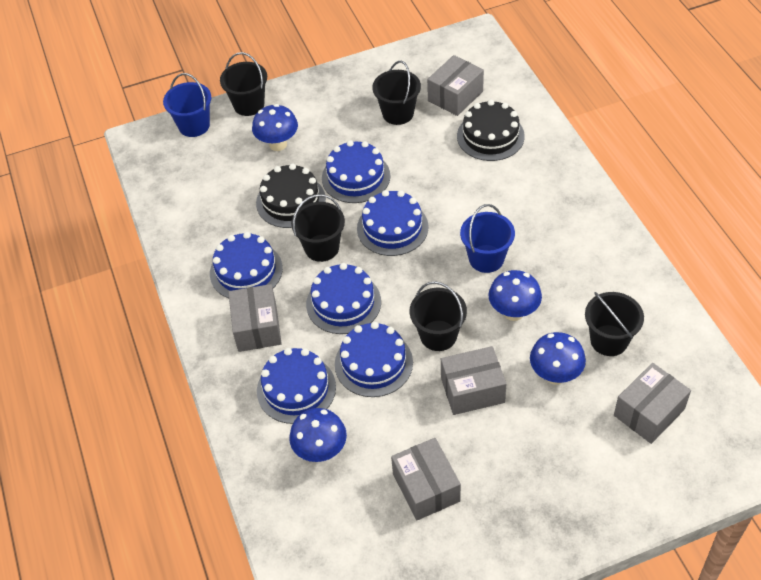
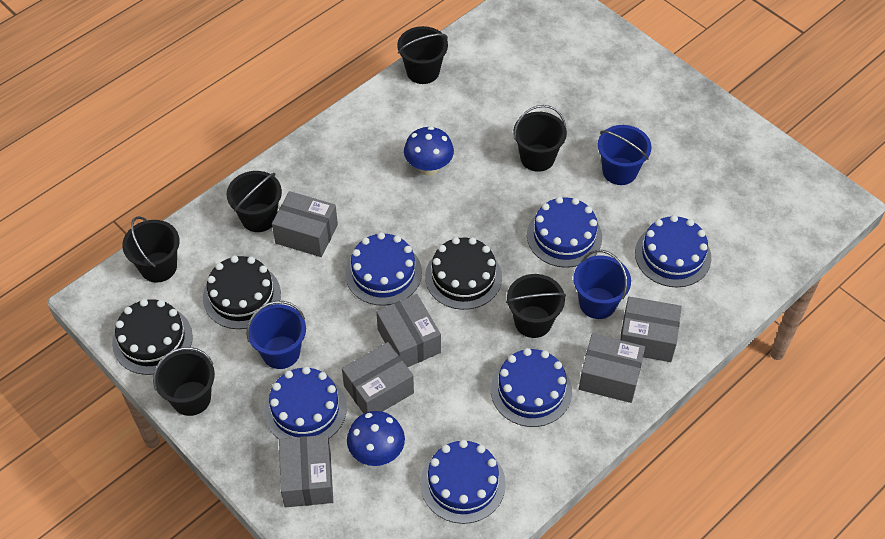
black bucket: 5 -> 6
black cake: 2 -> 3
blue bucket: 2 -> 3
blue mushroom: 4 -> 2
grey box: 5 -> 6

